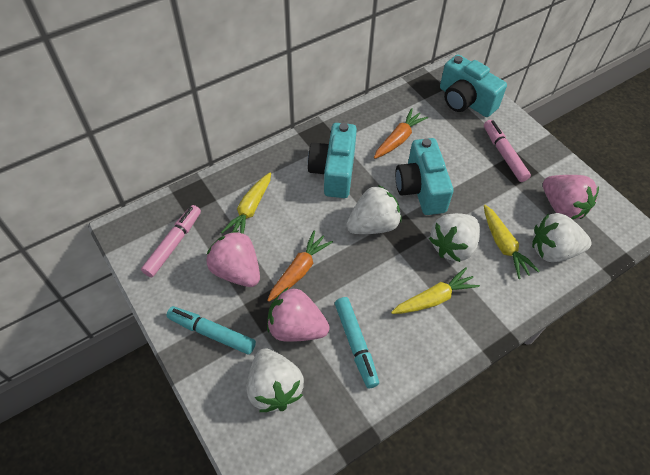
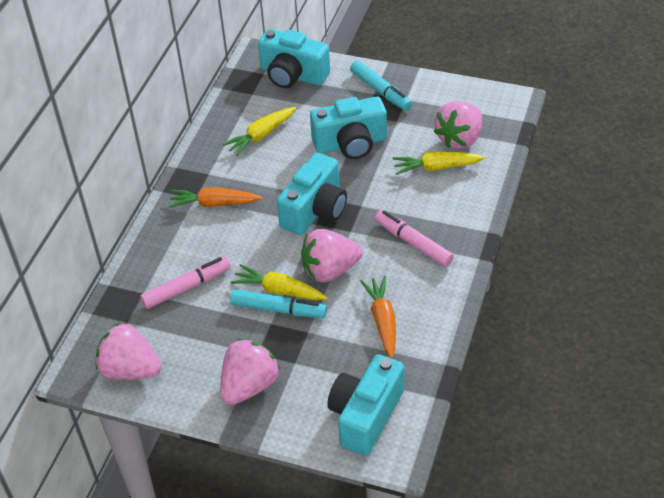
pink strawberry: 3 -> 4
turquoise camera: 3 -> 4
white strawberry: 4 -> 0

